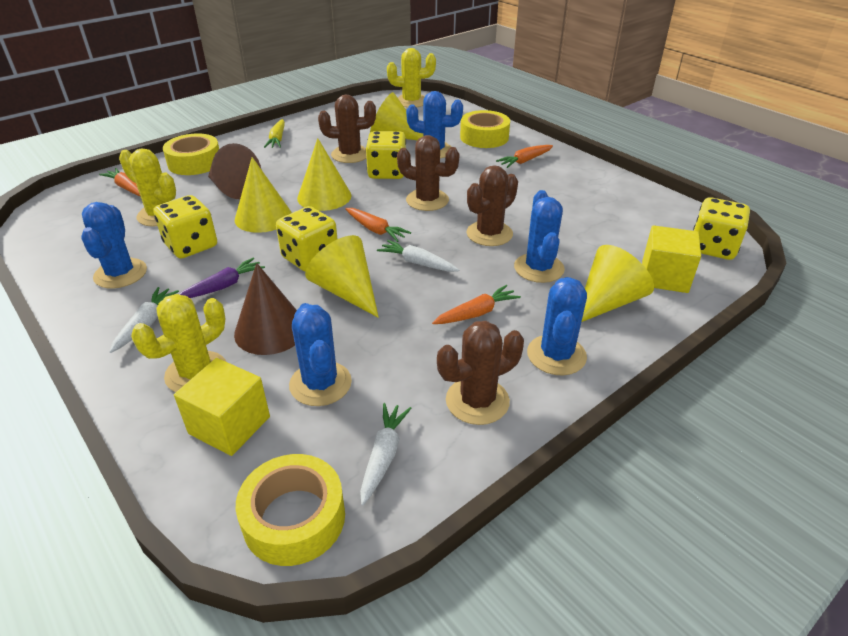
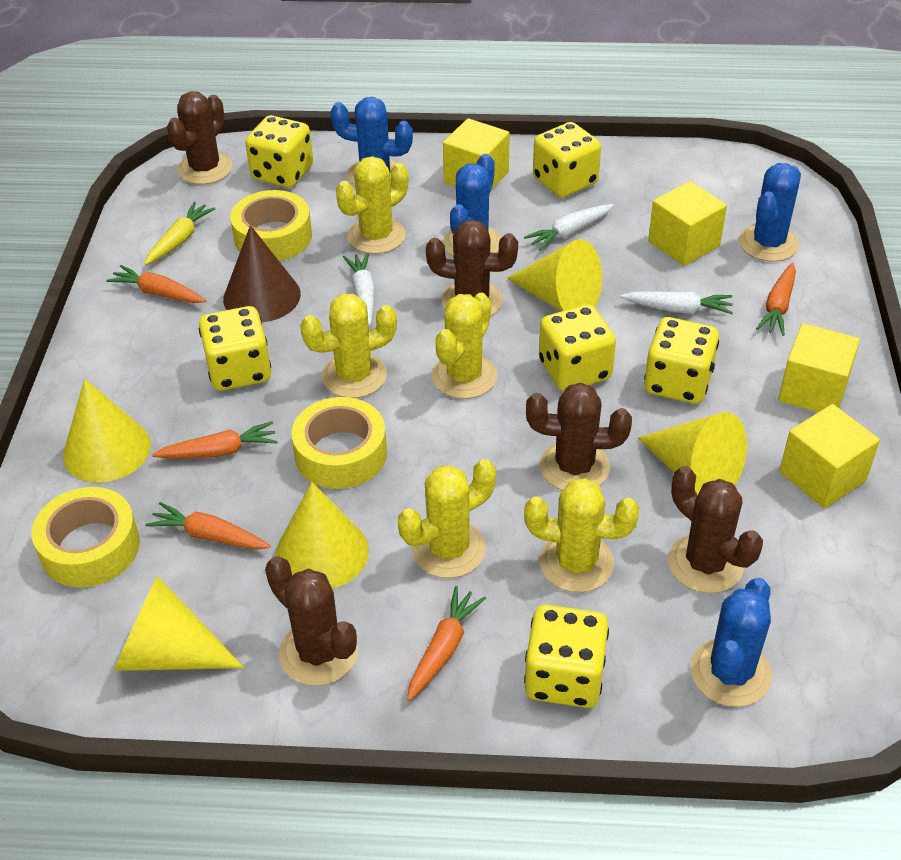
blue cactus: 5 -> 4
brown cactus: 4 -> 5
brown cone: 2 -> 1
orange carrot: 4 -> 5
purple carrot: 1 -> 0
yellow cactus: 3 -> 5
yellow cube: 2 -> 4
yellow dice: 4 -> 6

